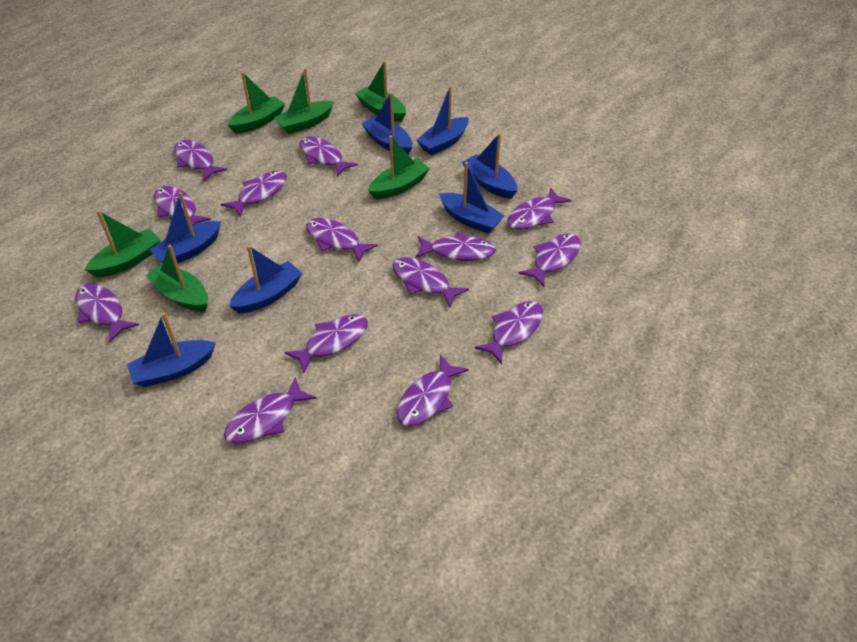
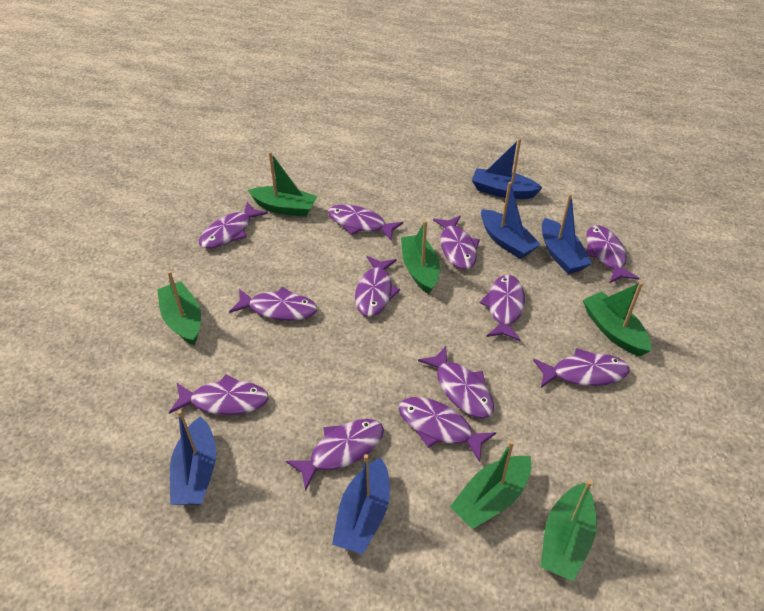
blue boat: 7 -> 5
purple fish: 14 -> 12

